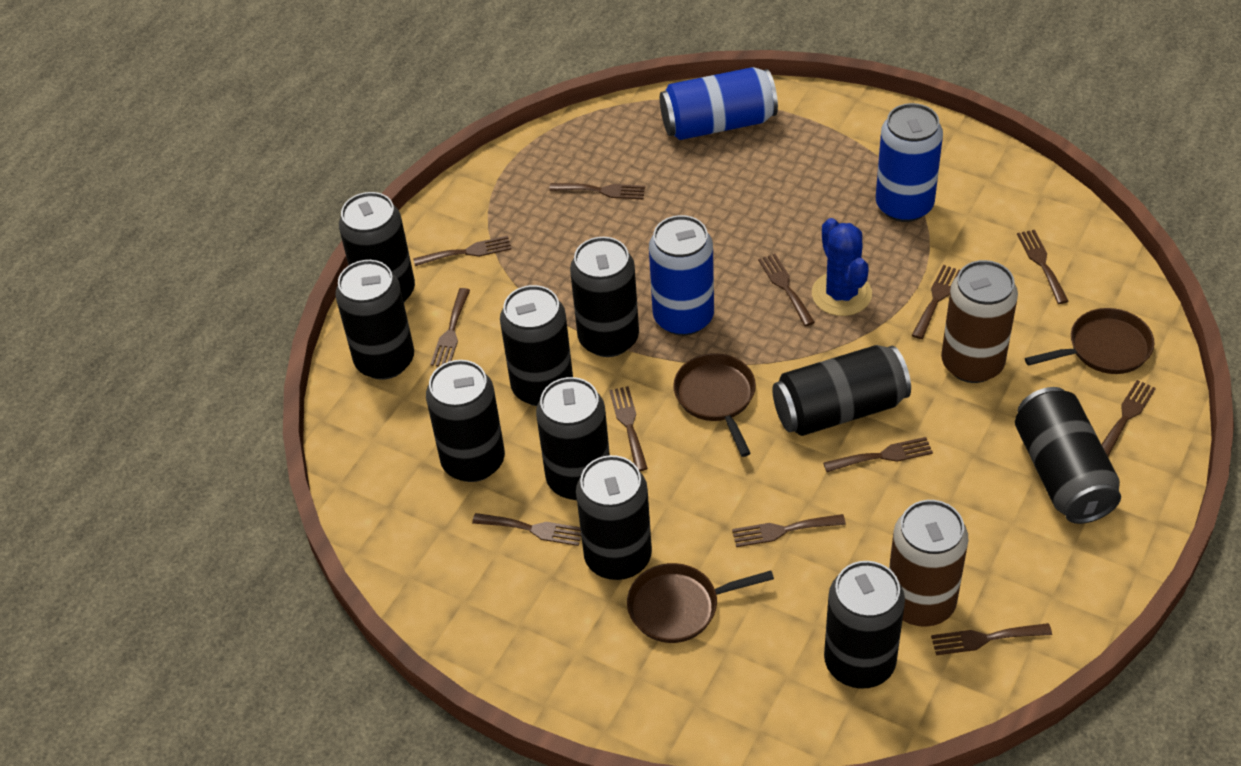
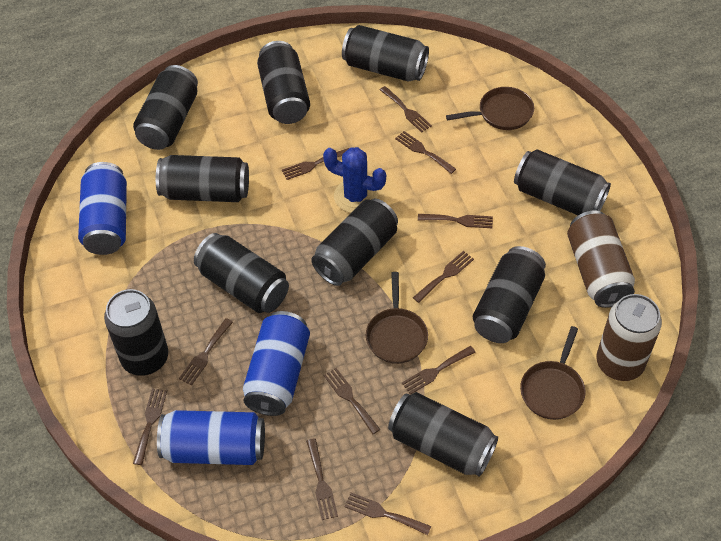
brown fork: 12 -> 11

